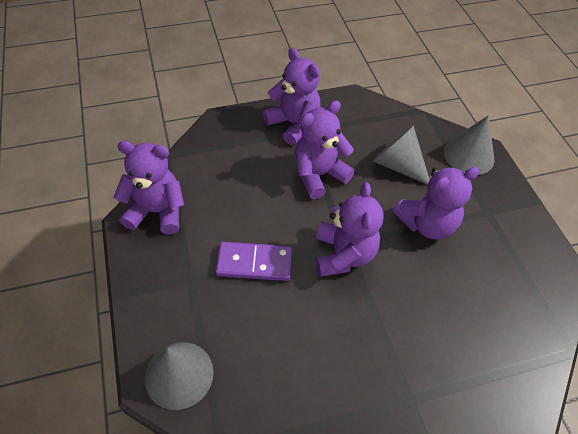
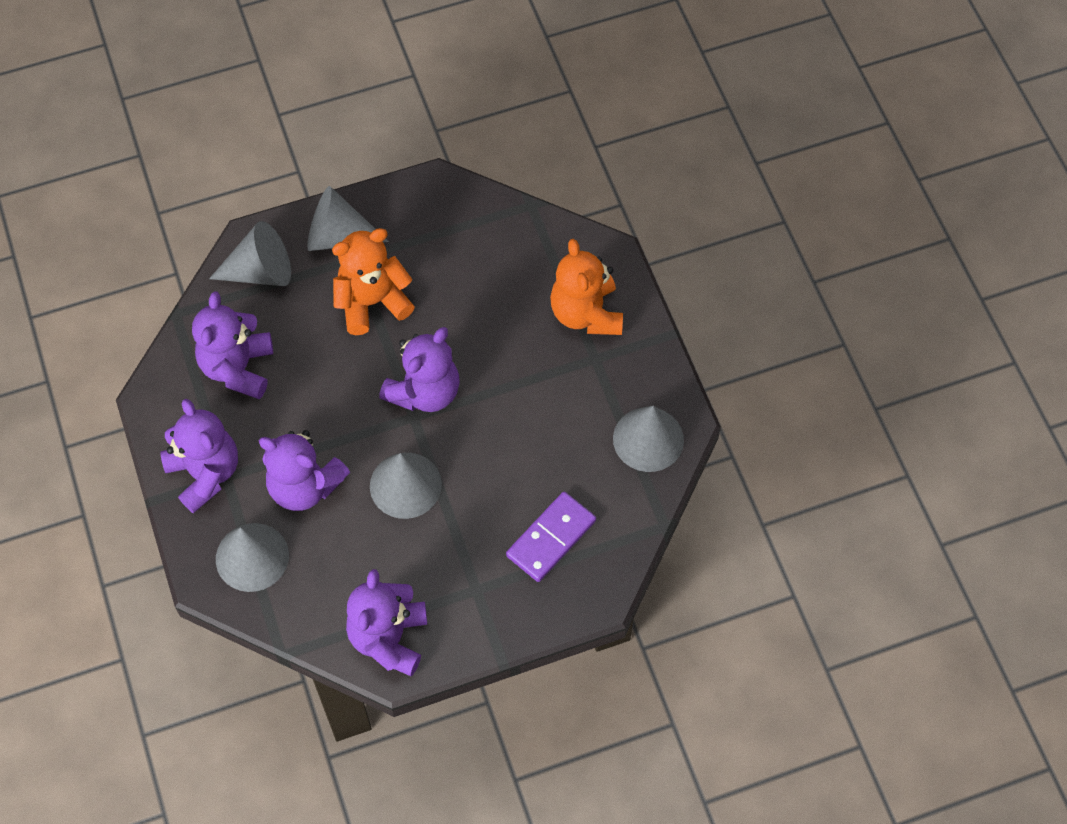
grey cone: 3 -> 5
orange teddy bear: 0 -> 2

